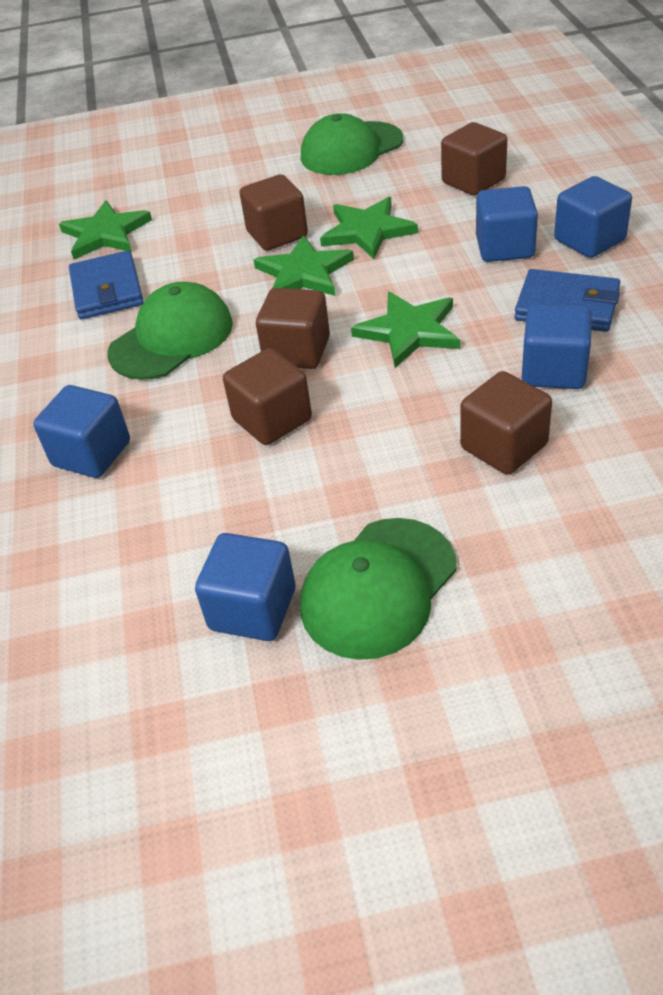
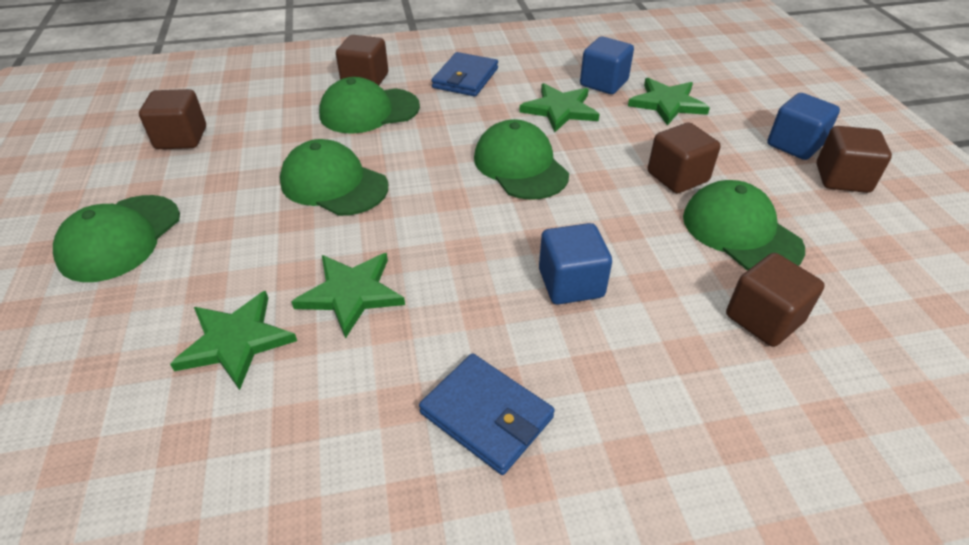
blue cube: 5 -> 3
green cap: 3 -> 5

